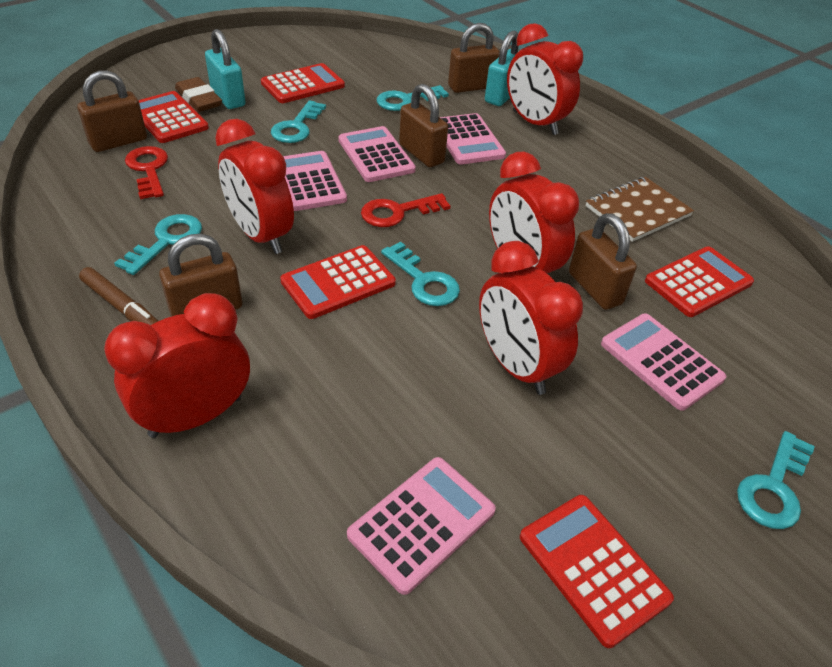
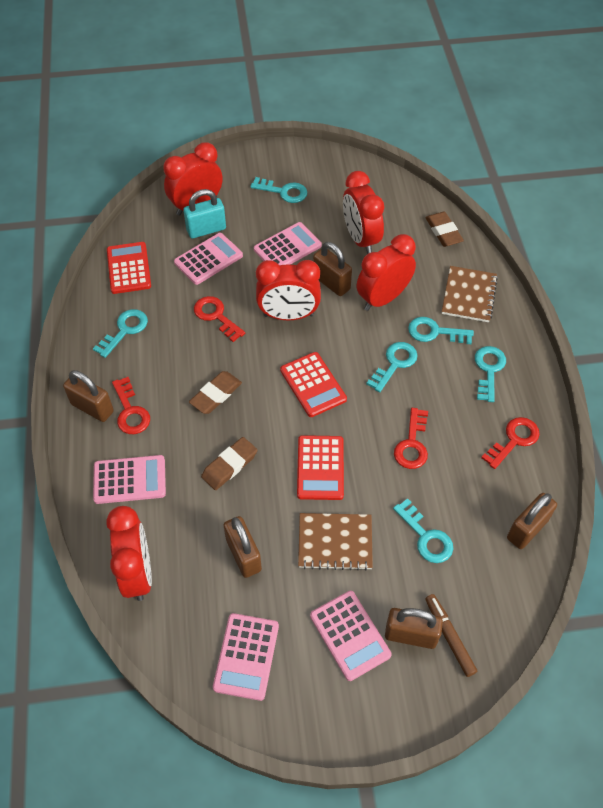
brown eraser: 1 -> 3
brown notebook: 1 -> 2
red calculator: 5 -> 3
red key: 2 -> 4
turquoise key: 5 -> 6
turquoise padlock: 2 -> 1

